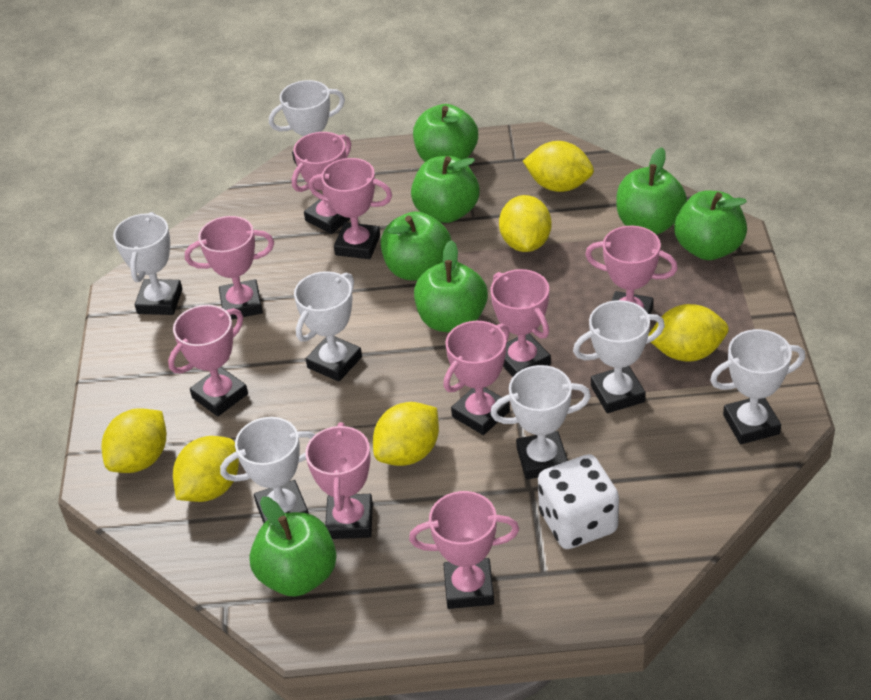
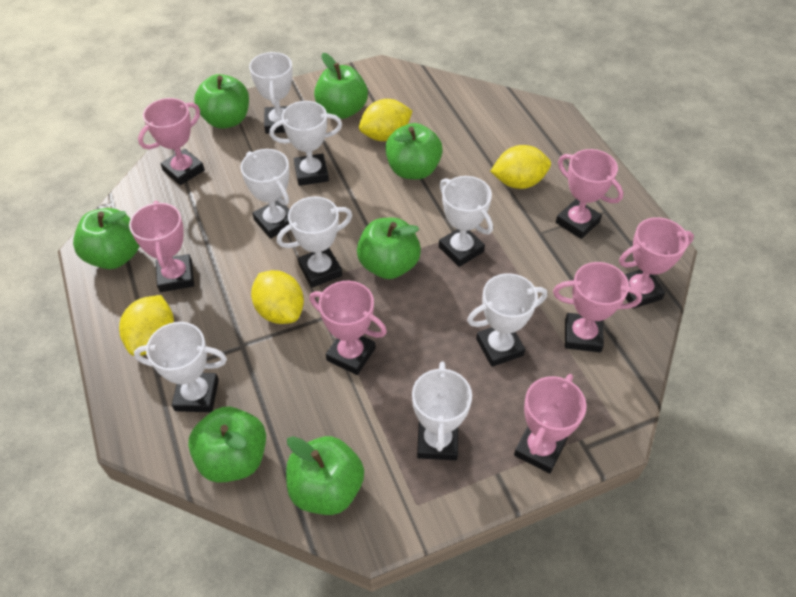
pink trophy: 9 -> 7
white dice: 1 -> 0
white trophy: 7 -> 8
yellow lemon: 6 -> 4

